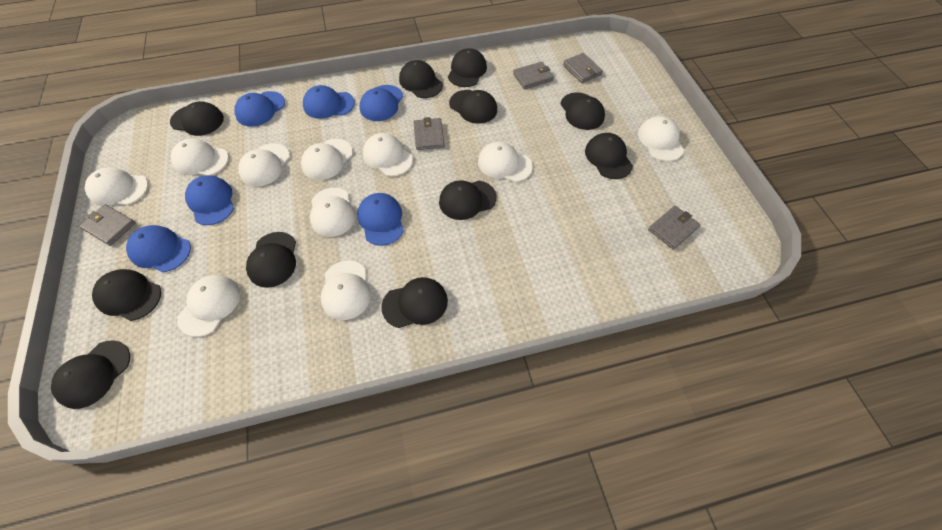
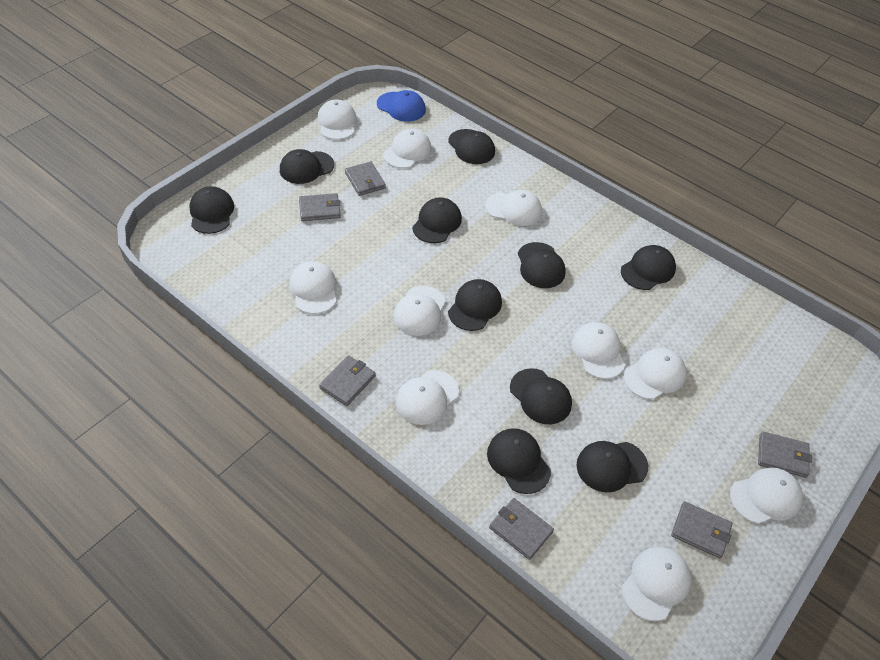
black cap: 11 -> 10
blue cap: 6 -> 1
grey wallet: 5 -> 6

